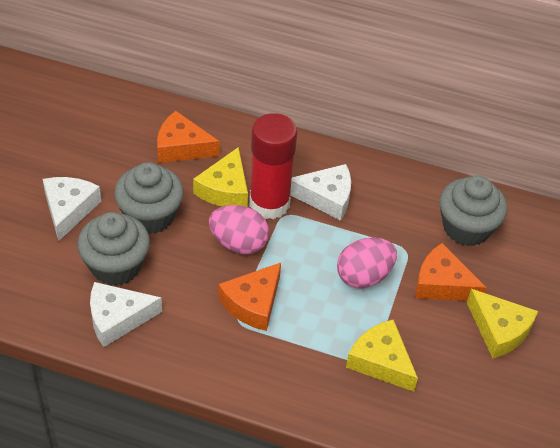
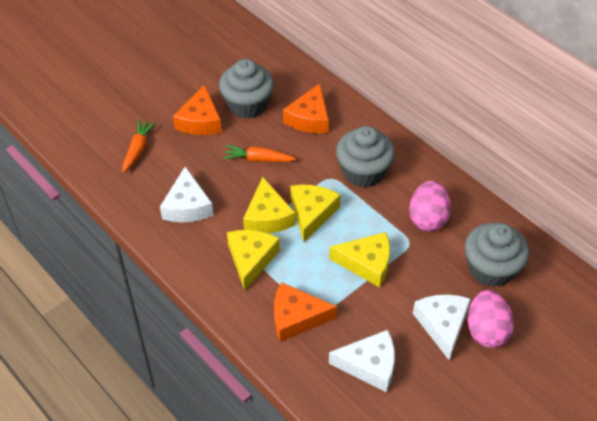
orange carrot: 0 -> 2
red glue stick: 1 -> 0
yellow cheese: 3 -> 4

